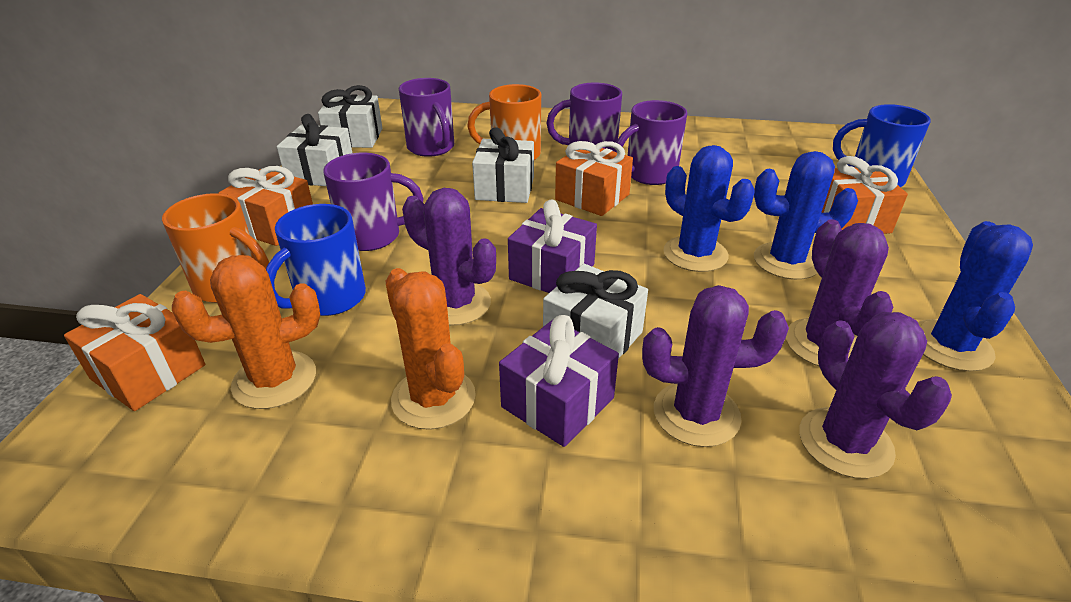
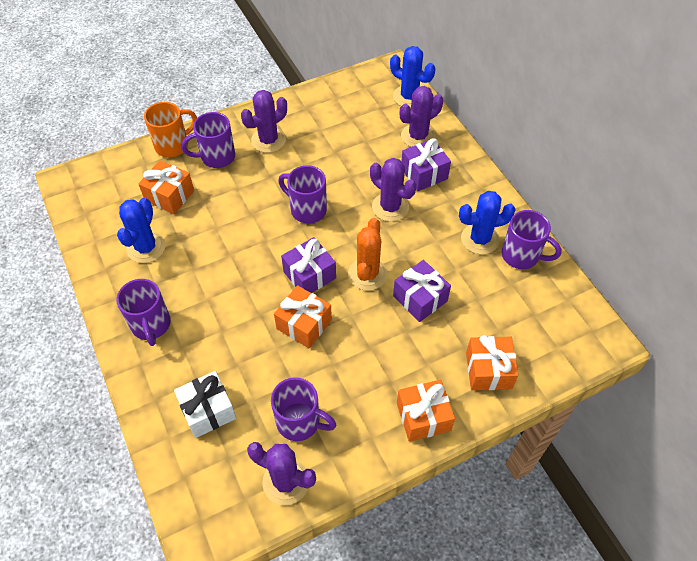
blue mug: 2 -> 0
orange cactus: 2 -> 1
orange mug: 2 -> 1
purple gift: 2 -> 3
purple mug: 4 -> 5
white gift: 4 -> 1

